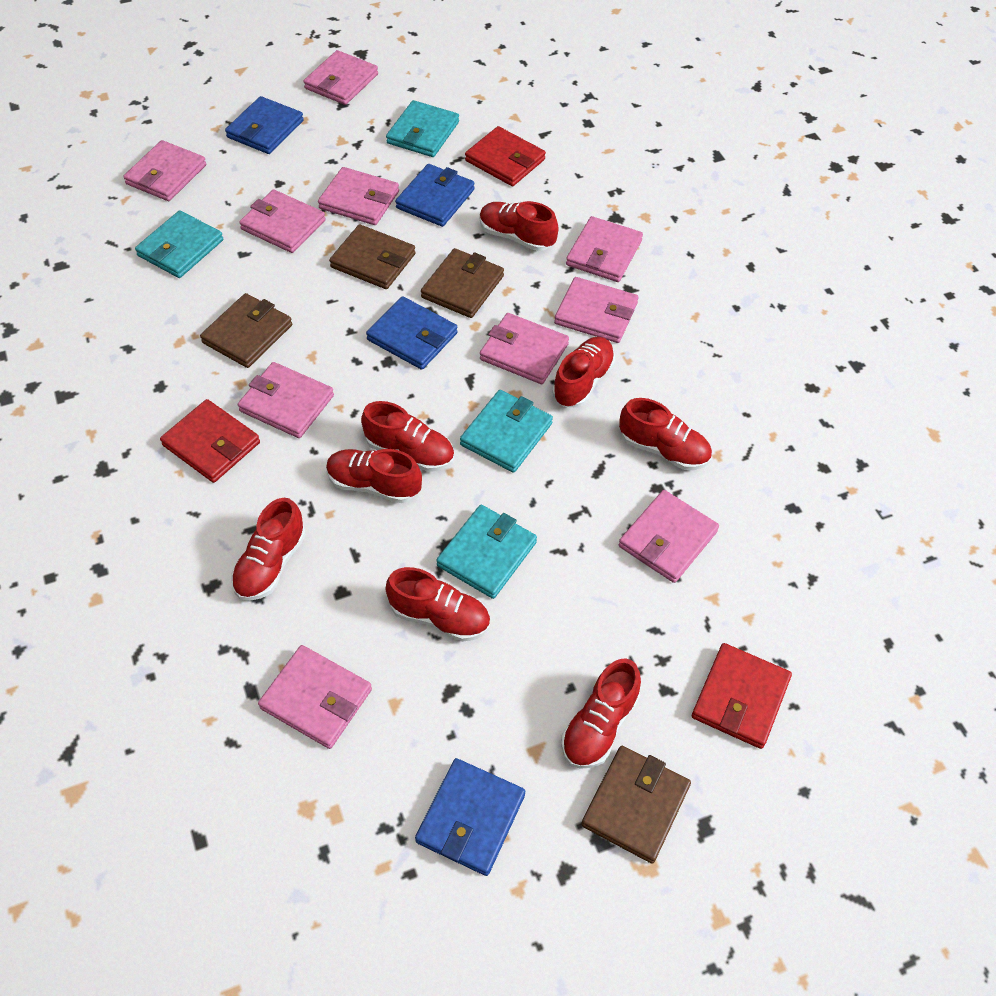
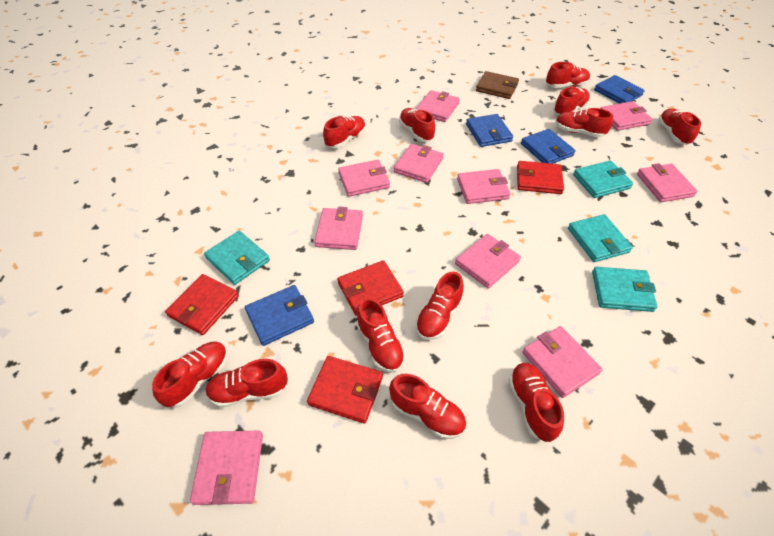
brown wallet: 4 -> 1
red shoe: 8 -> 12
red wallet: 3 -> 4

